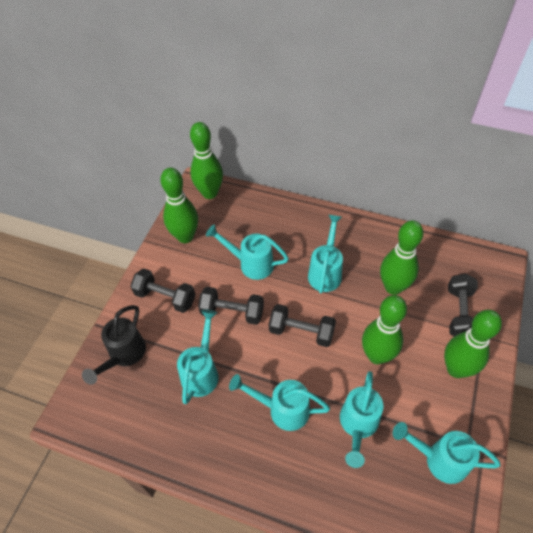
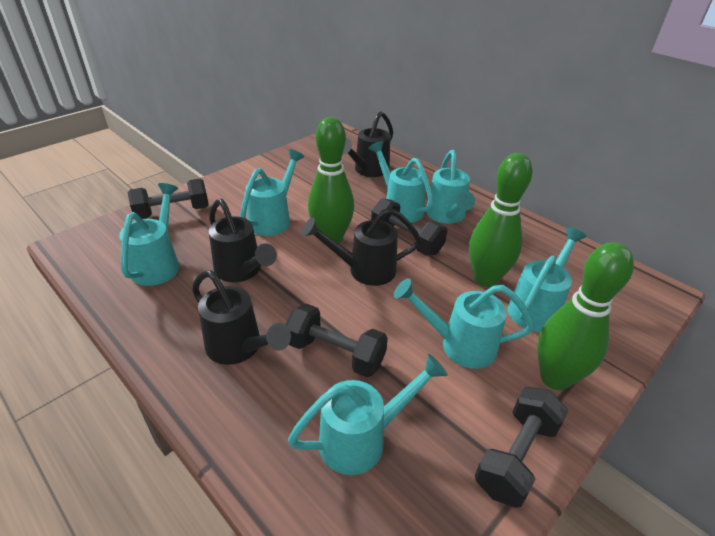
black watering can: 1 -> 4
green bowling pin: 5 -> 3
turquoise watering can: 6 -> 7

